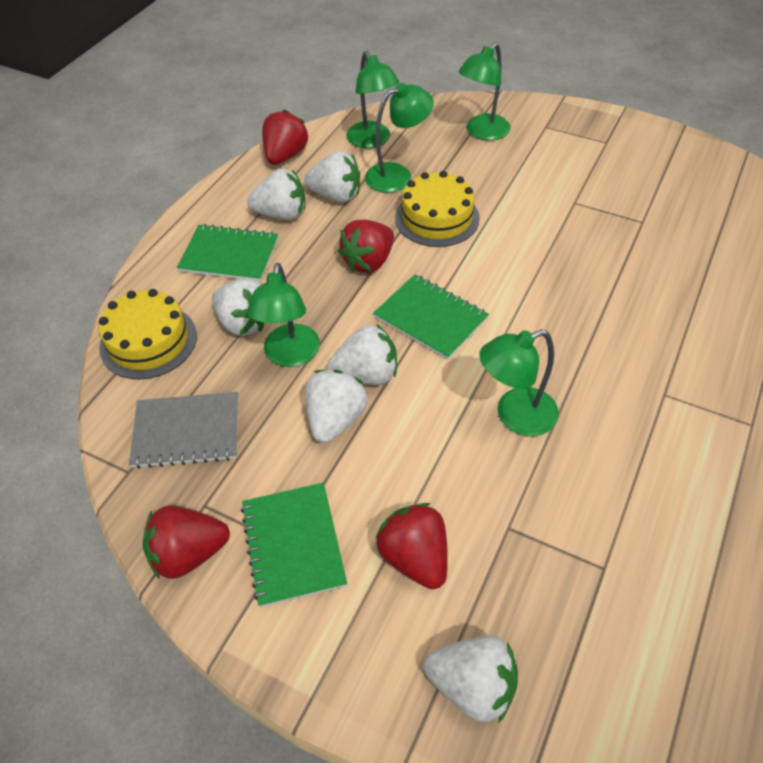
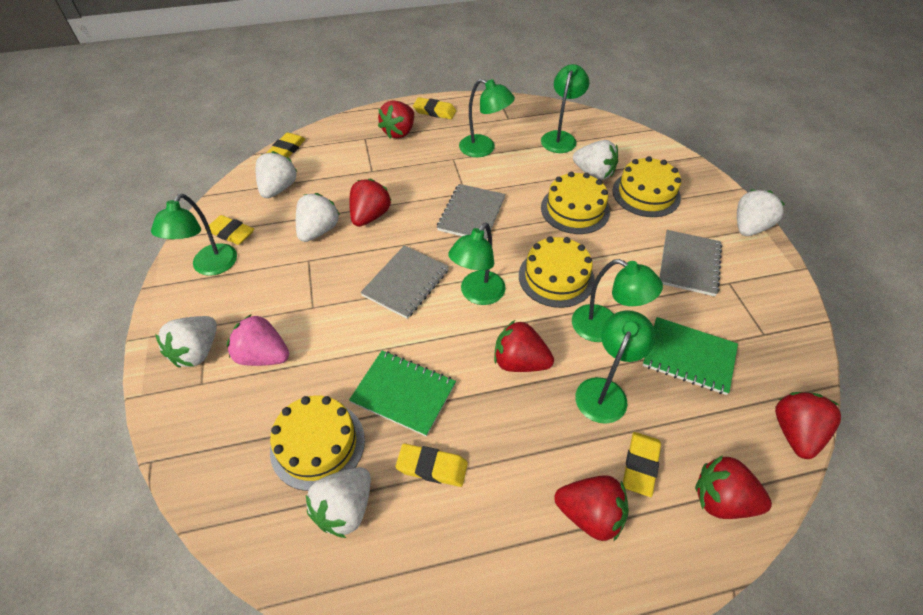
green lamp: 5 -> 6
green notebook: 3 -> 2
grey notebook: 1 -> 3
pink strawberry: 0 -> 1
red strawberry: 4 -> 6
yellow cake: 2 -> 4
yellow eraser: 0 -> 5

